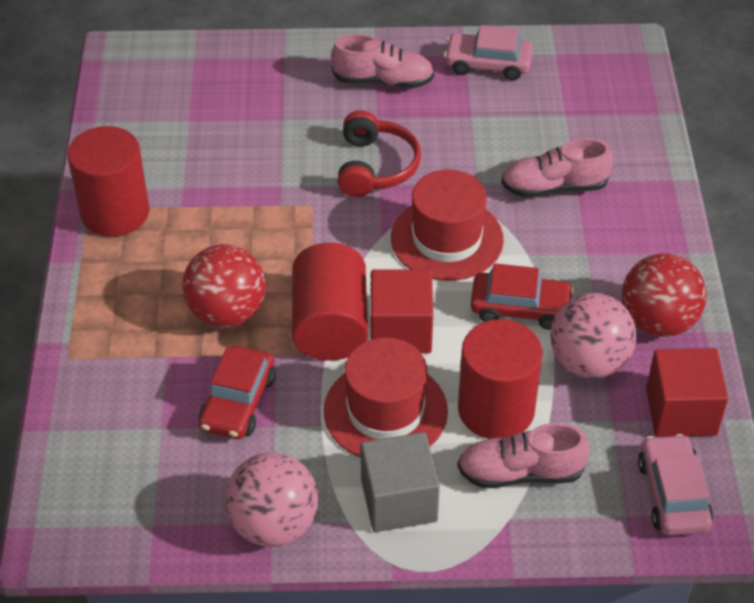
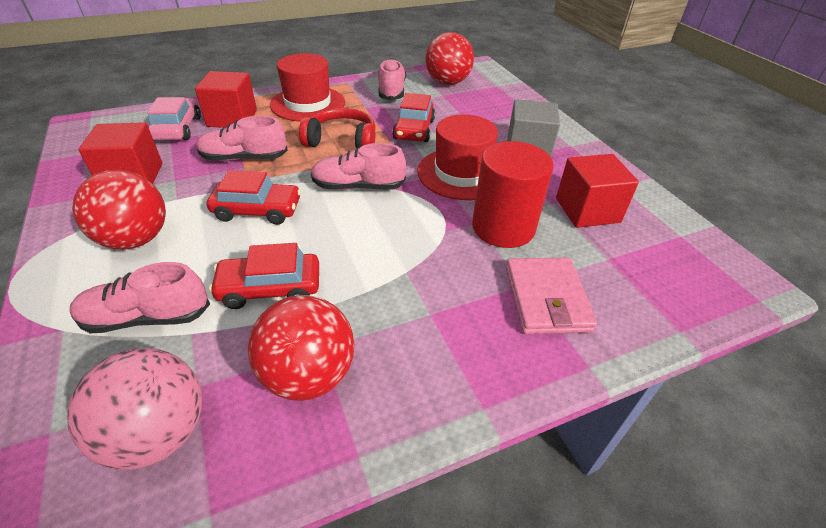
pink ball: 2 -> 1
pink car: 2 -> 1
pink shoe: 3 -> 4
pink wallet: 0 -> 1
red ball: 2 -> 3
red car: 2 -> 3
red cube: 2 -> 3
red cylinder: 3 -> 1

